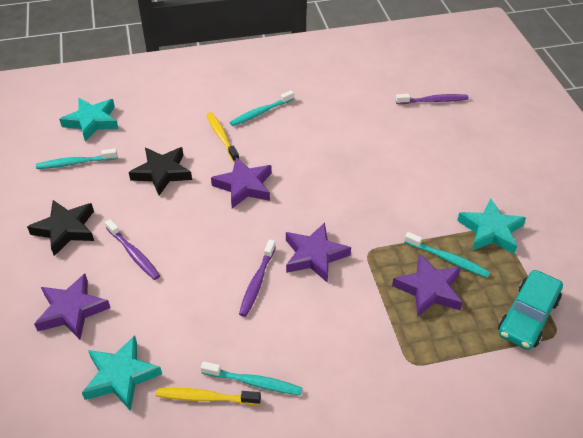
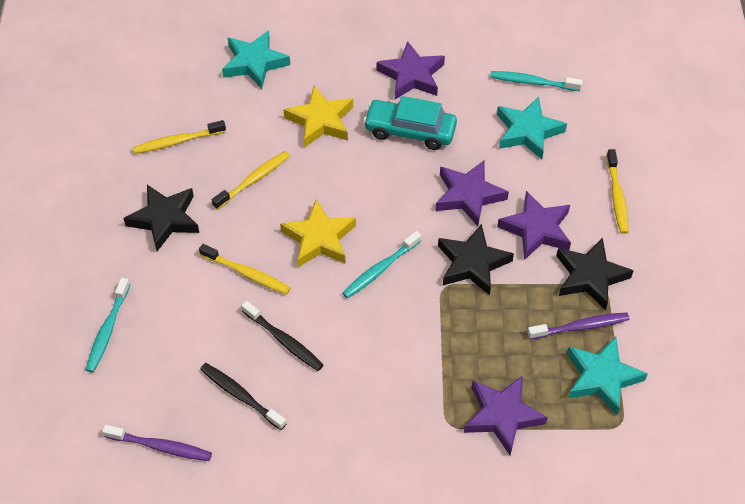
black star: 2 -> 3
black toothbrush: 0 -> 2
purple toothbrush: 3 -> 2
turquoise toothbrush: 4 -> 3
yellow star: 0 -> 2
yellow toothbrush: 2 -> 4

